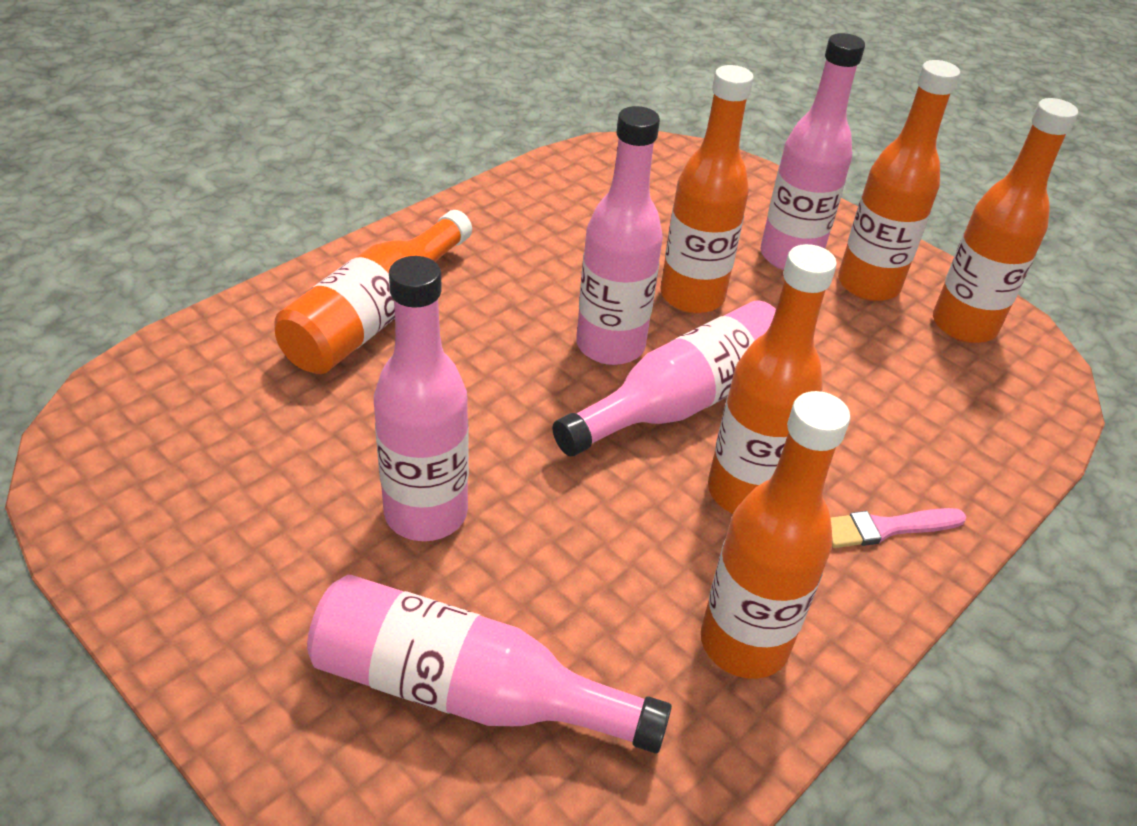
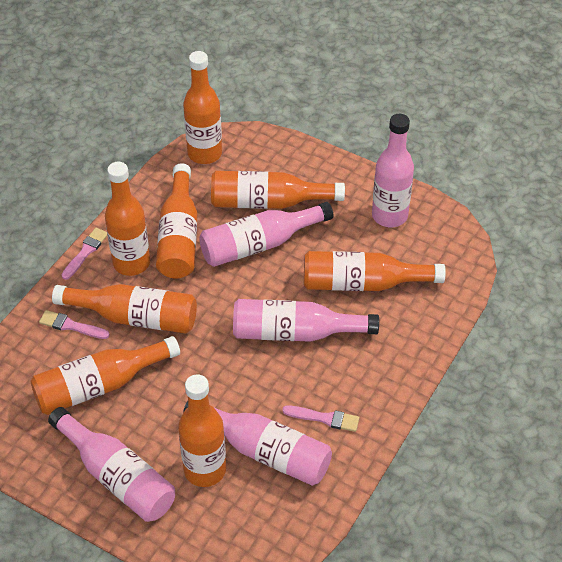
orange bottle: 6 -> 8
pink brush: 1 -> 3

